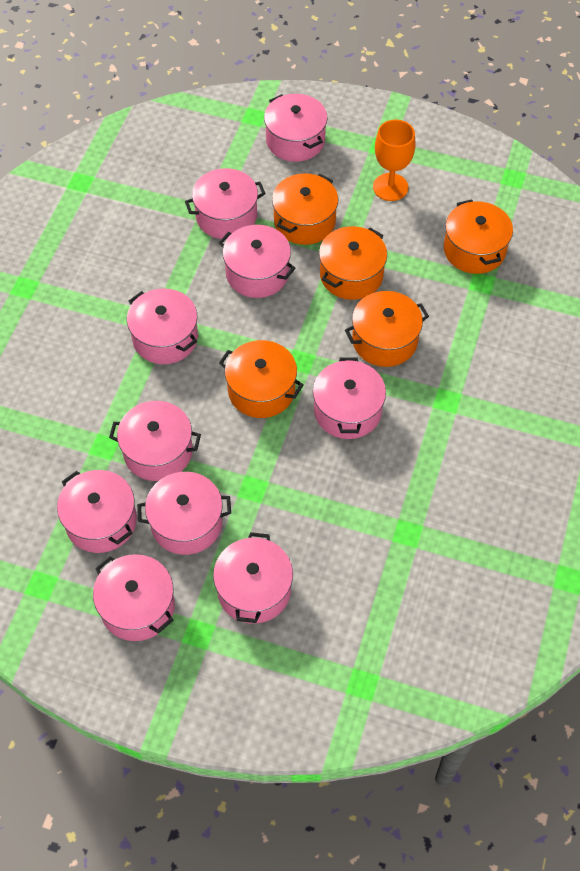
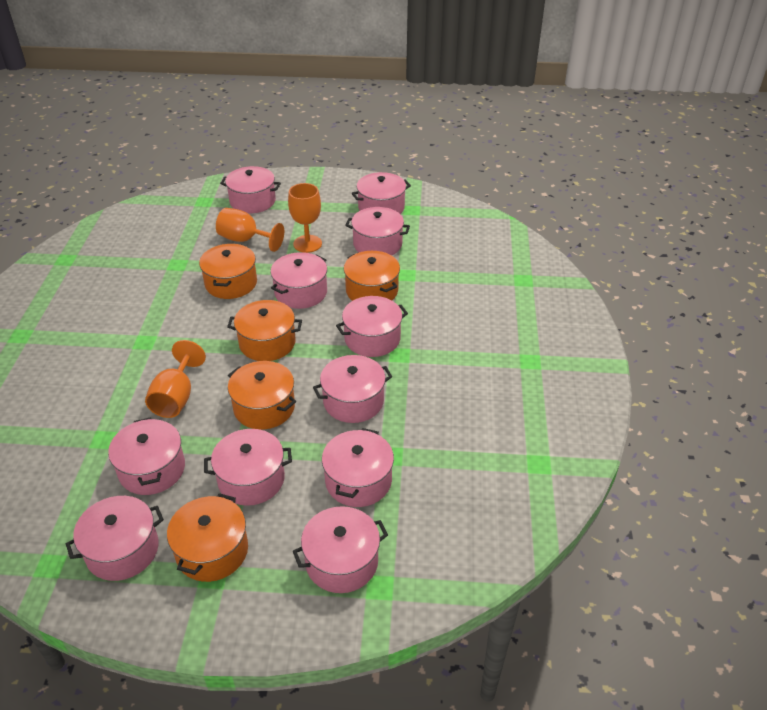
orange goblet: 1 -> 3
pink pot: 10 -> 11

